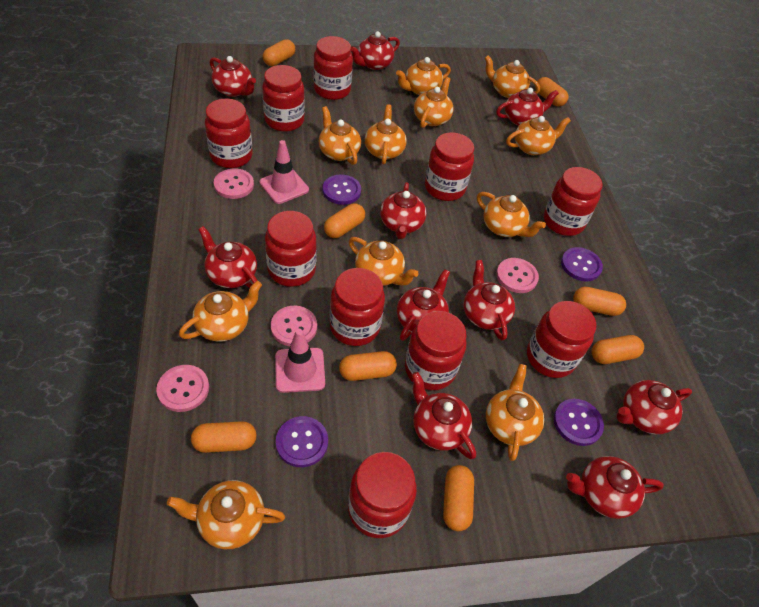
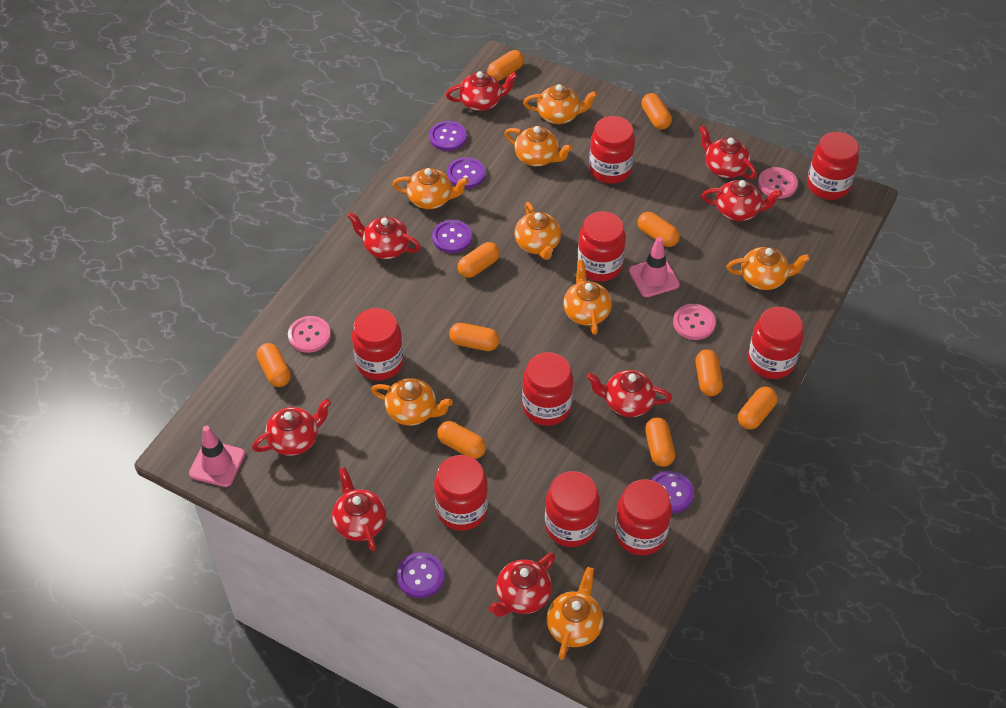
orange capsule: 8 -> 10
orange teapot: 11 -> 8
pink button: 4 -> 3
purple button: 4 -> 5
red jar: 10 -> 9
red teapot: 10 -> 8

